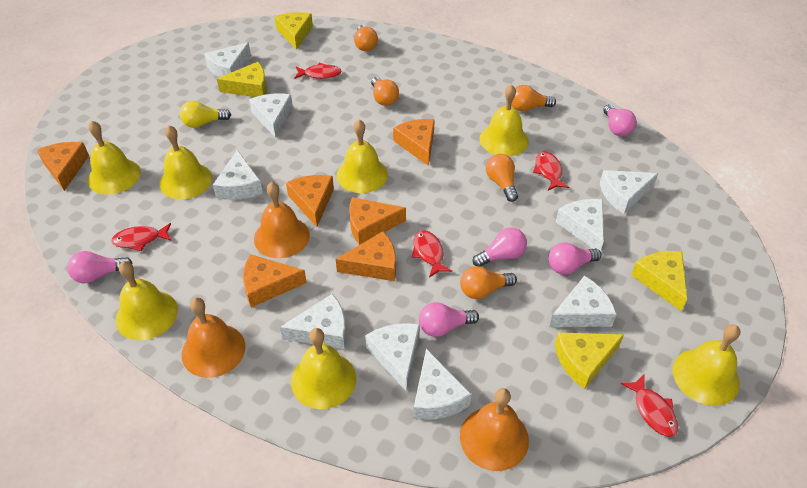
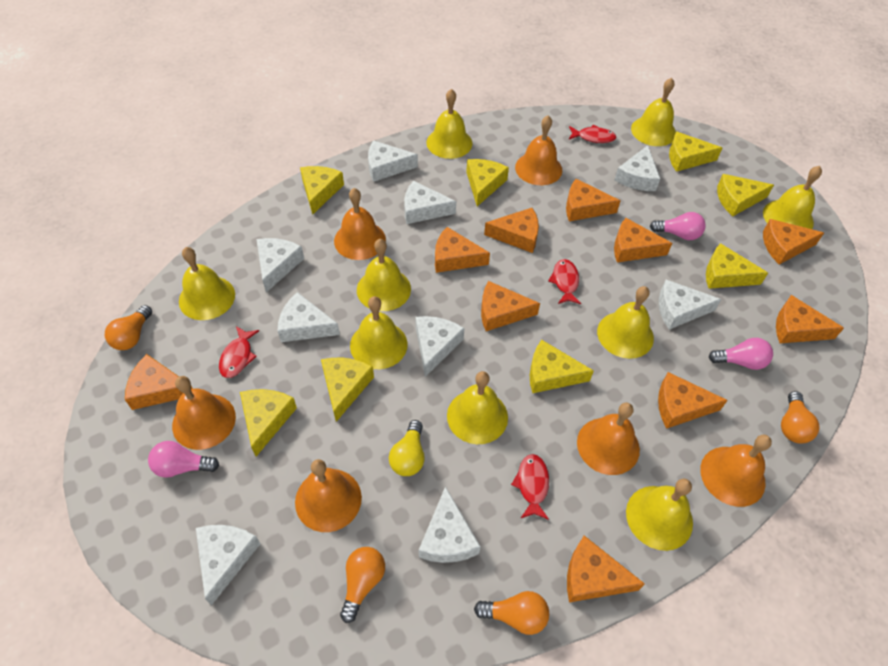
orange bell: 3 -> 6
orange cheese: 6 -> 10
orange light bulb: 5 -> 4
pink light bulb: 5 -> 3
red fish: 5 -> 4
yellow bell: 7 -> 9
yellow cheese: 4 -> 8

